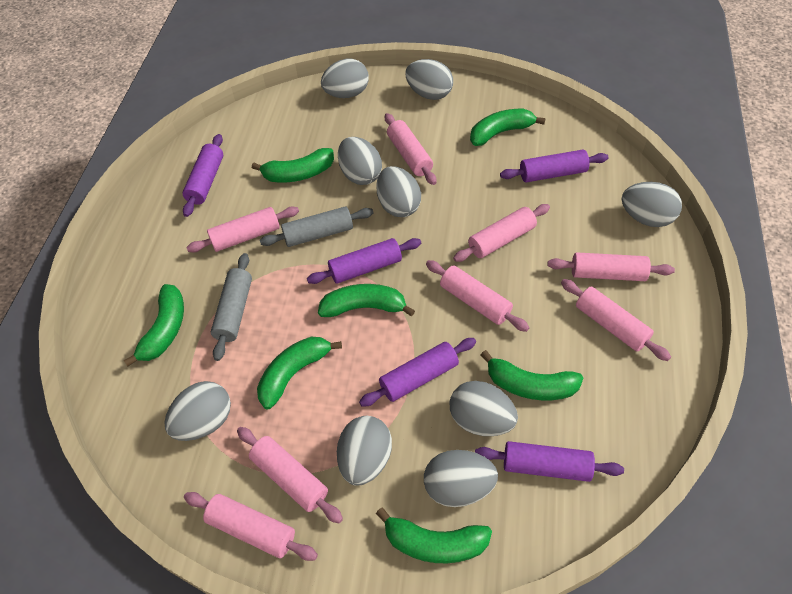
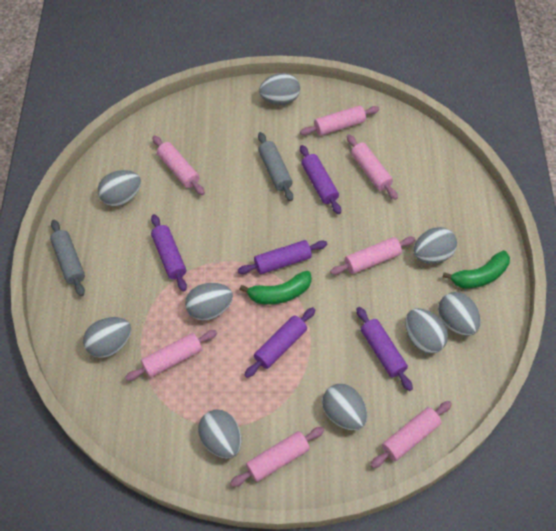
green banana: 7 -> 2
pink rolling pin: 8 -> 7

